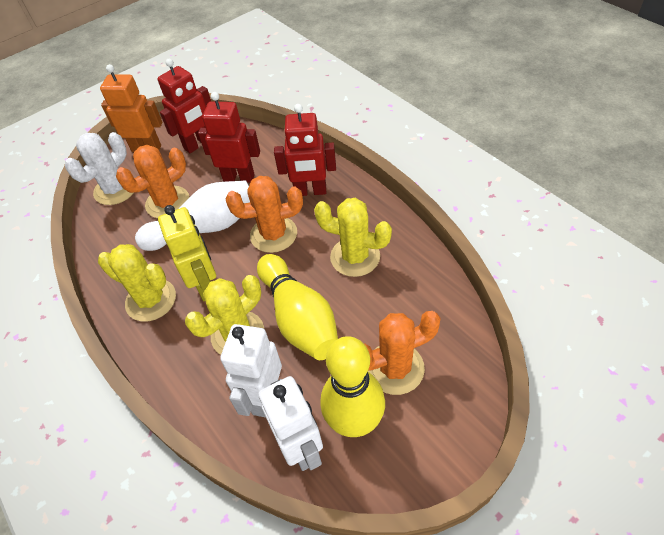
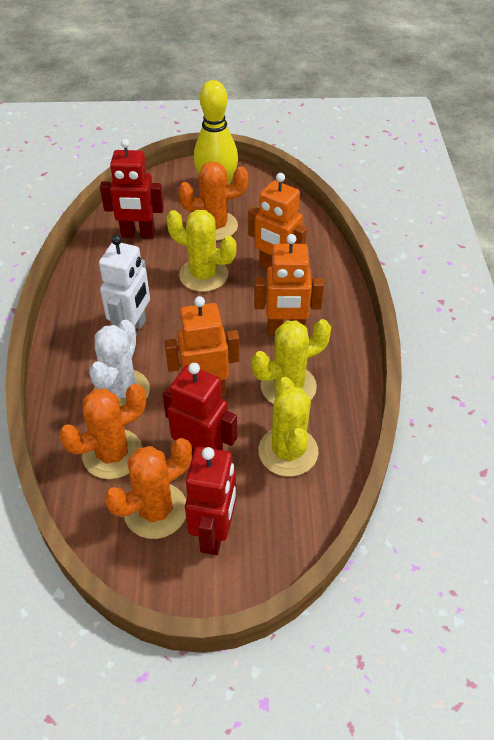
orange robot: 1 -> 3
white bowling pin: 1 -> 0
white robot: 2 -> 1
yellow bowling pin: 2 -> 1
yellow robot: 1 -> 0

